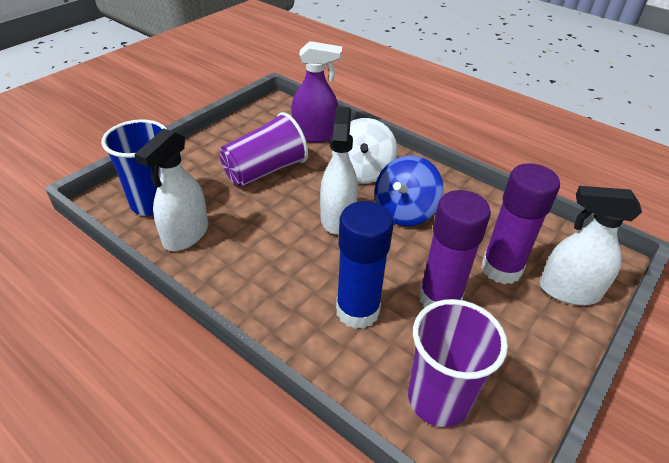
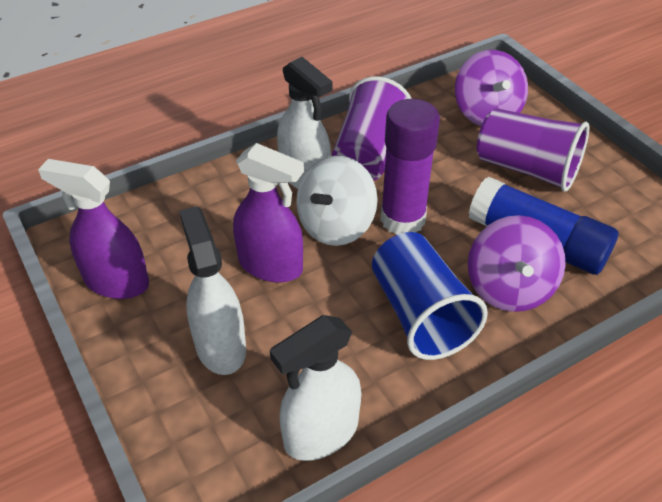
blue spinning top: 1 -> 0
purple glue stick: 2 -> 1
purple spinning top: 0 -> 2
purple spray bottle: 1 -> 2

